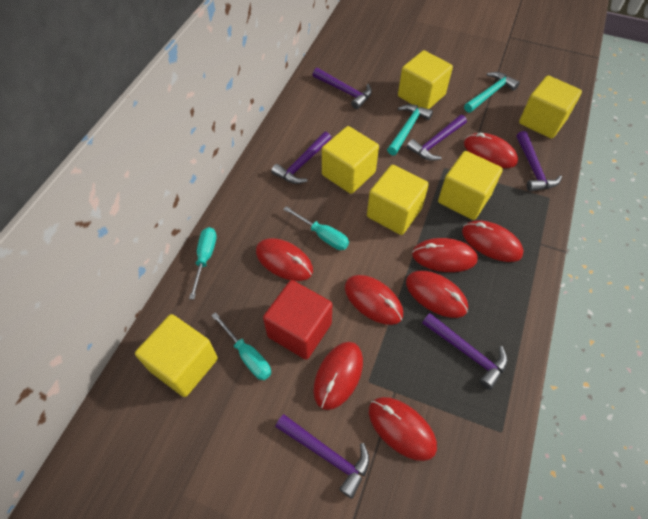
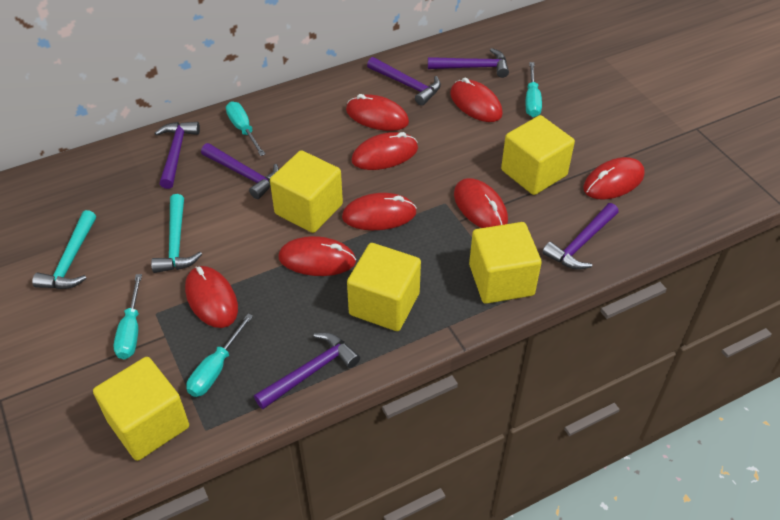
red cube: 1 -> 0
turquoise screwdriver: 3 -> 4
yellow cube: 6 -> 5

